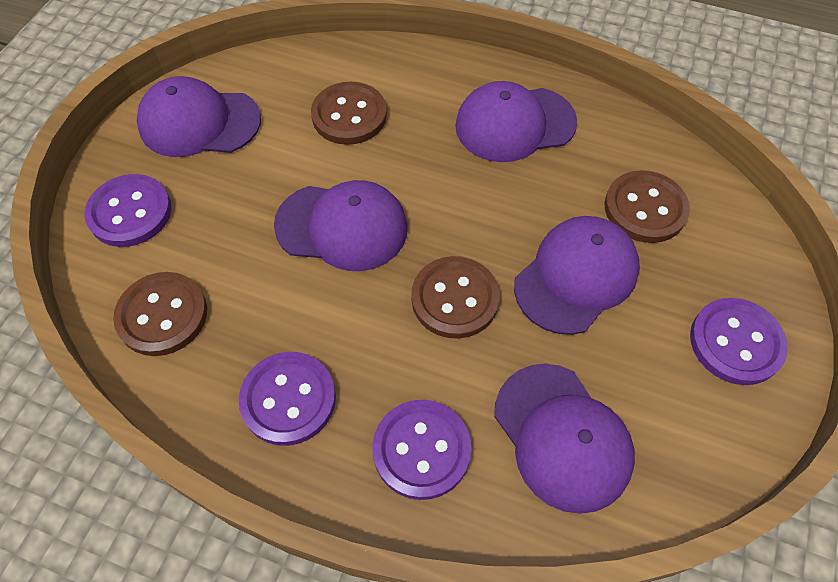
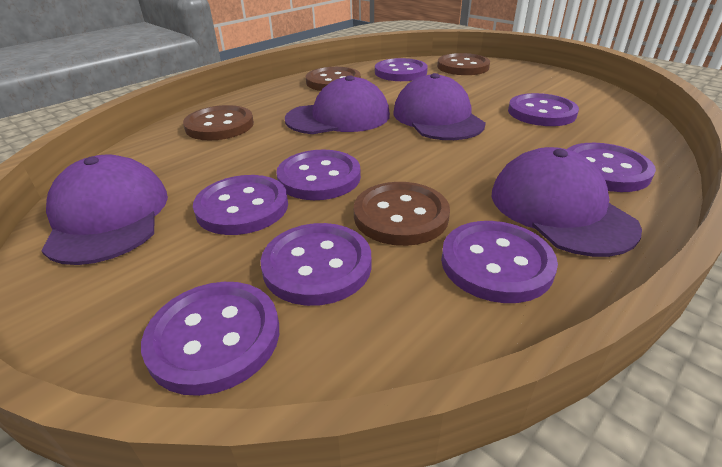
purple button: 4 -> 8
purple cap: 5 -> 4

